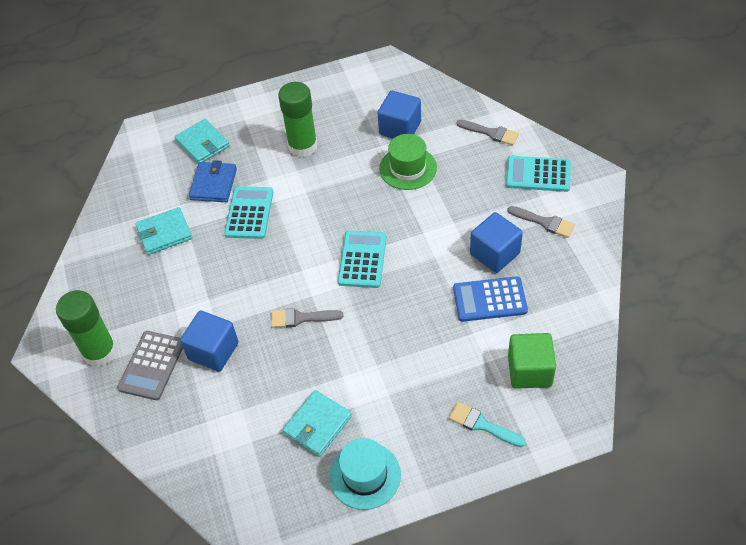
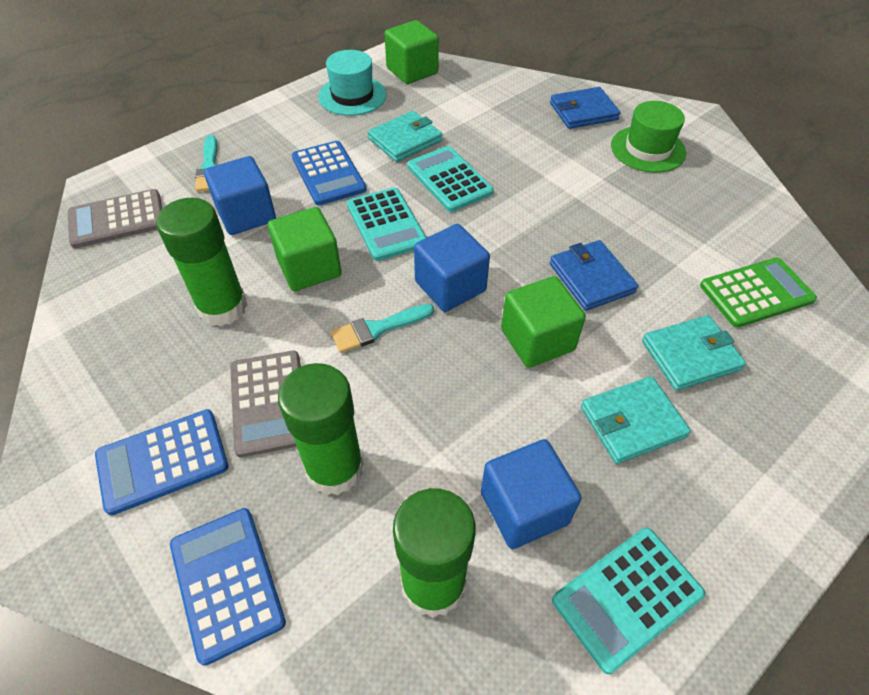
blue calculator: 1 -> 3
blue wallet: 1 -> 2
green calculator: 0 -> 1
green cube: 1 -> 3
green glue stick: 2 -> 3
grey brush: 3 -> 0
grey calculator: 1 -> 2
turquoise brush: 1 -> 2

